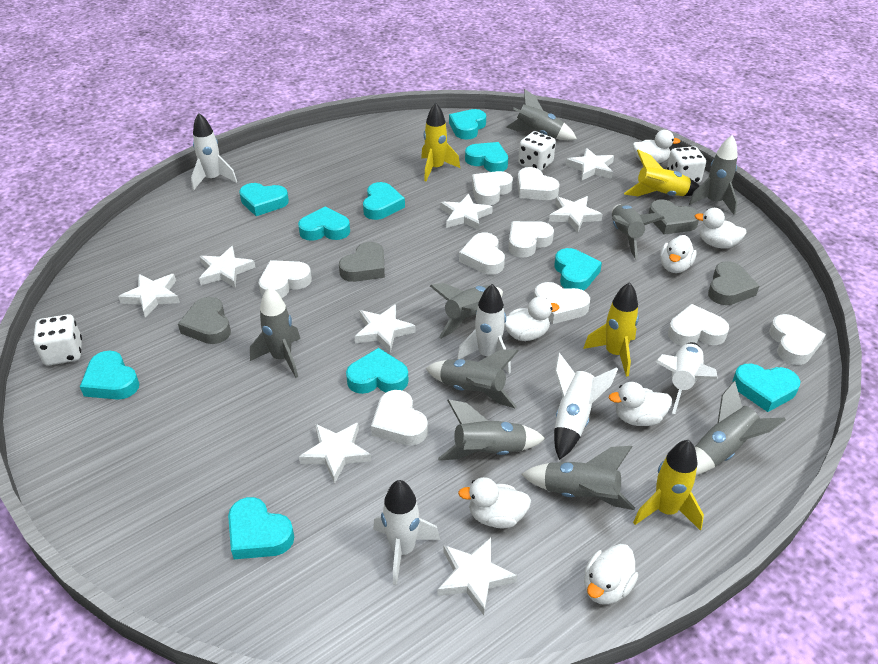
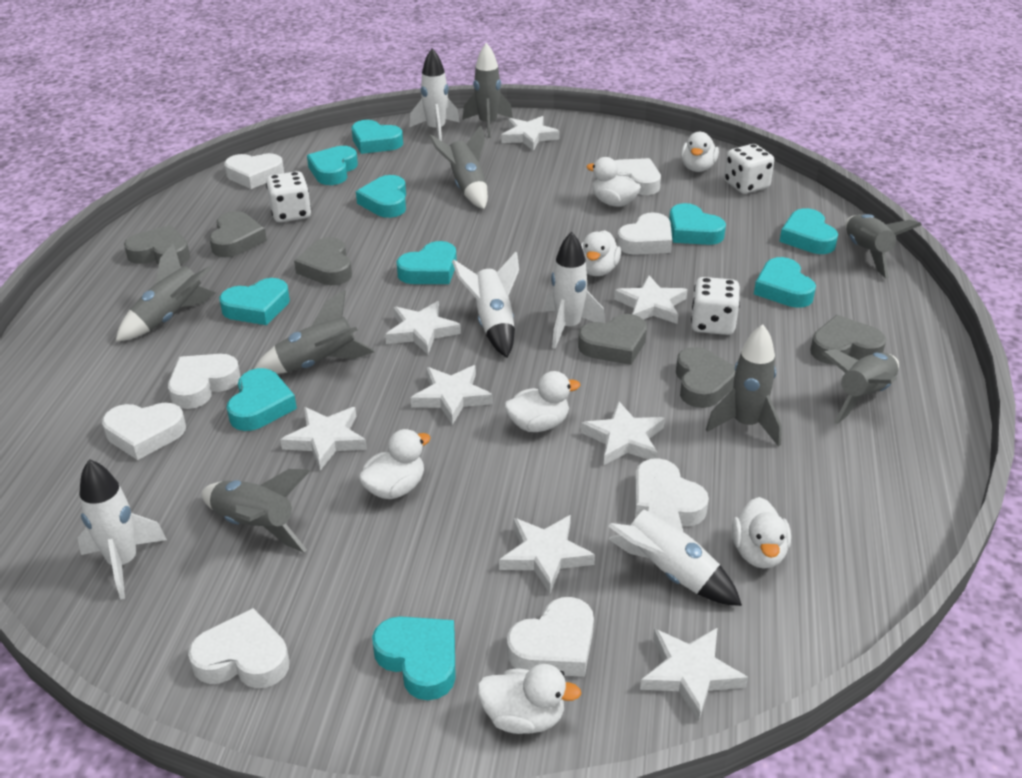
grey heart: 4 -> 6
grey rocket: 9 -> 8
white heart: 9 -> 8
yellow rocket: 4 -> 0

